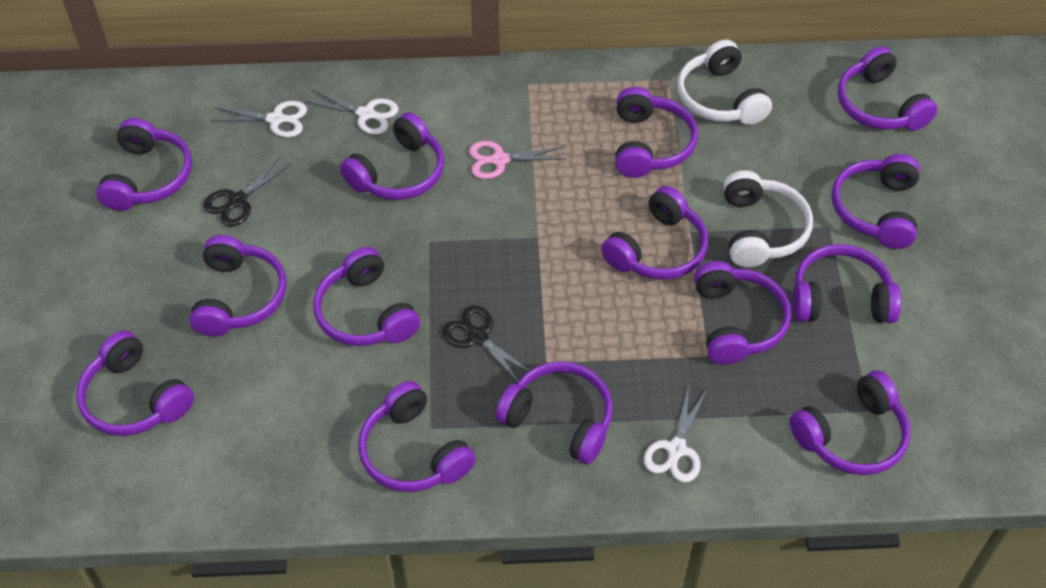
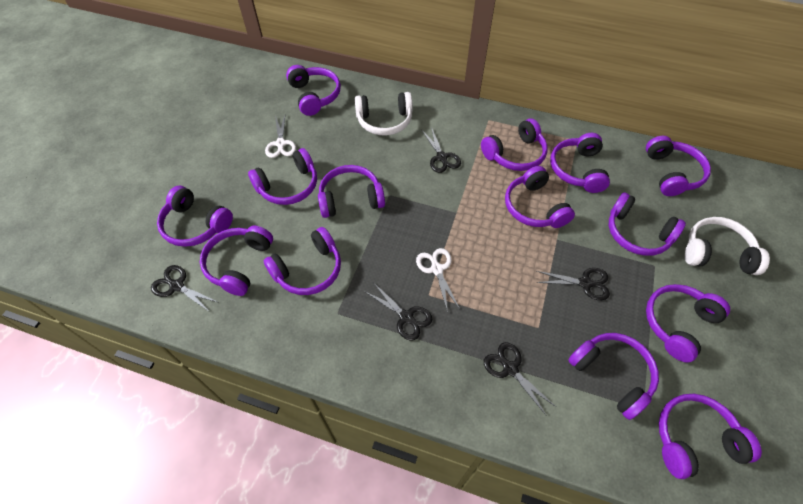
black scissors: 2 -> 5
pink scissors: 1 -> 0
white scissors: 3 -> 2

